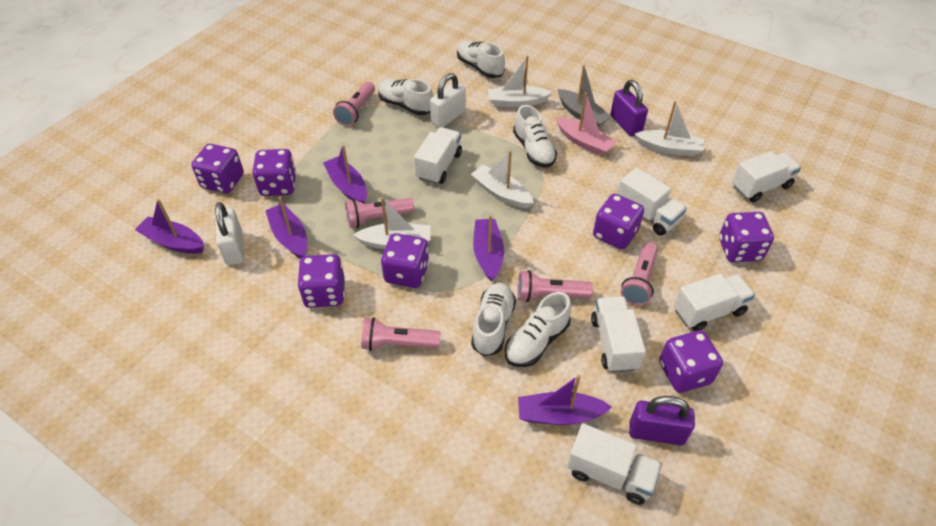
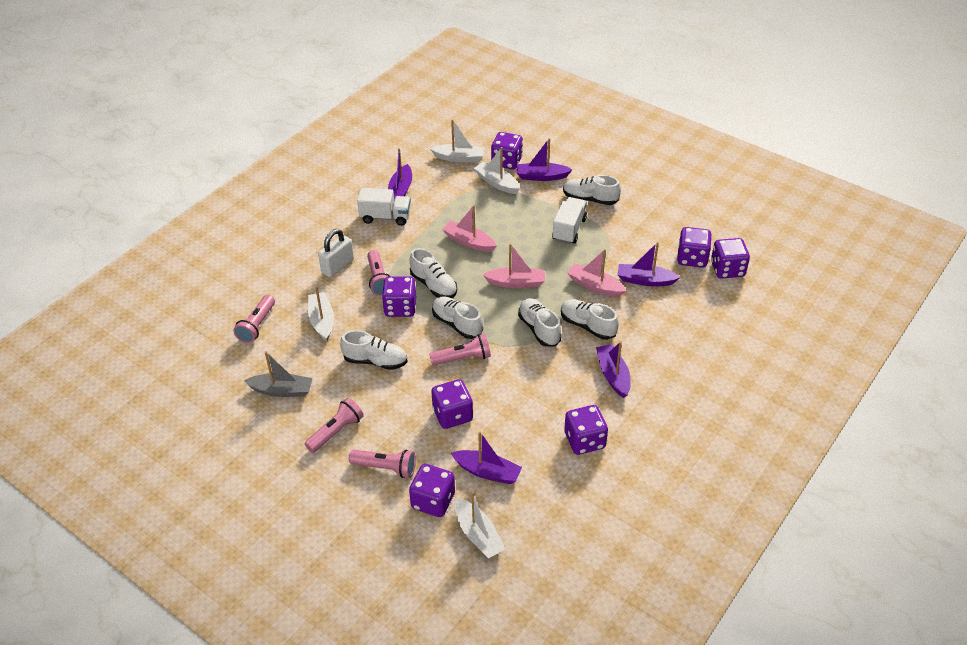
pink boat: 1 -> 3
purple padlock: 2 -> 0
white padlock: 2 -> 1
white shoe: 5 -> 6
white truck: 6 -> 2

